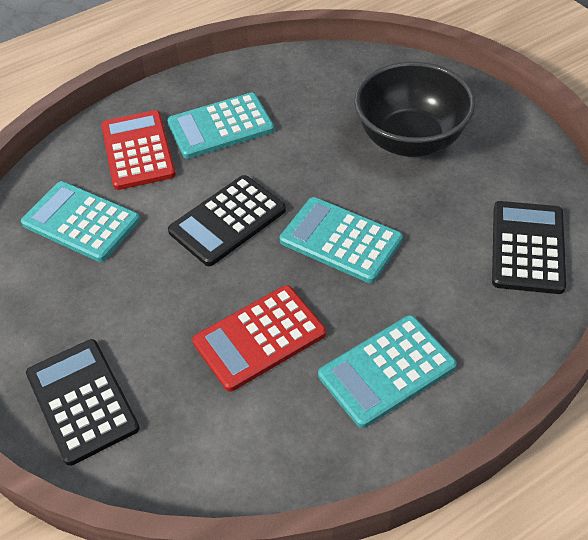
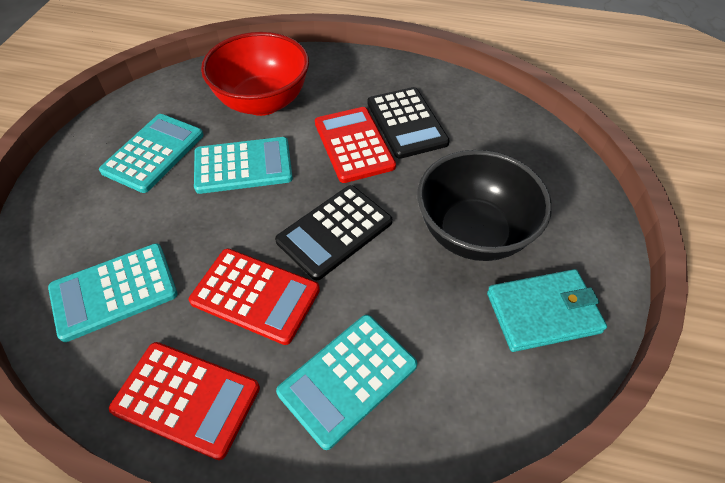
black calculator: 3 -> 2
red bowl: 0 -> 1
red calculator: 2 -> 3
turquoise wallet: 0 -> 1

